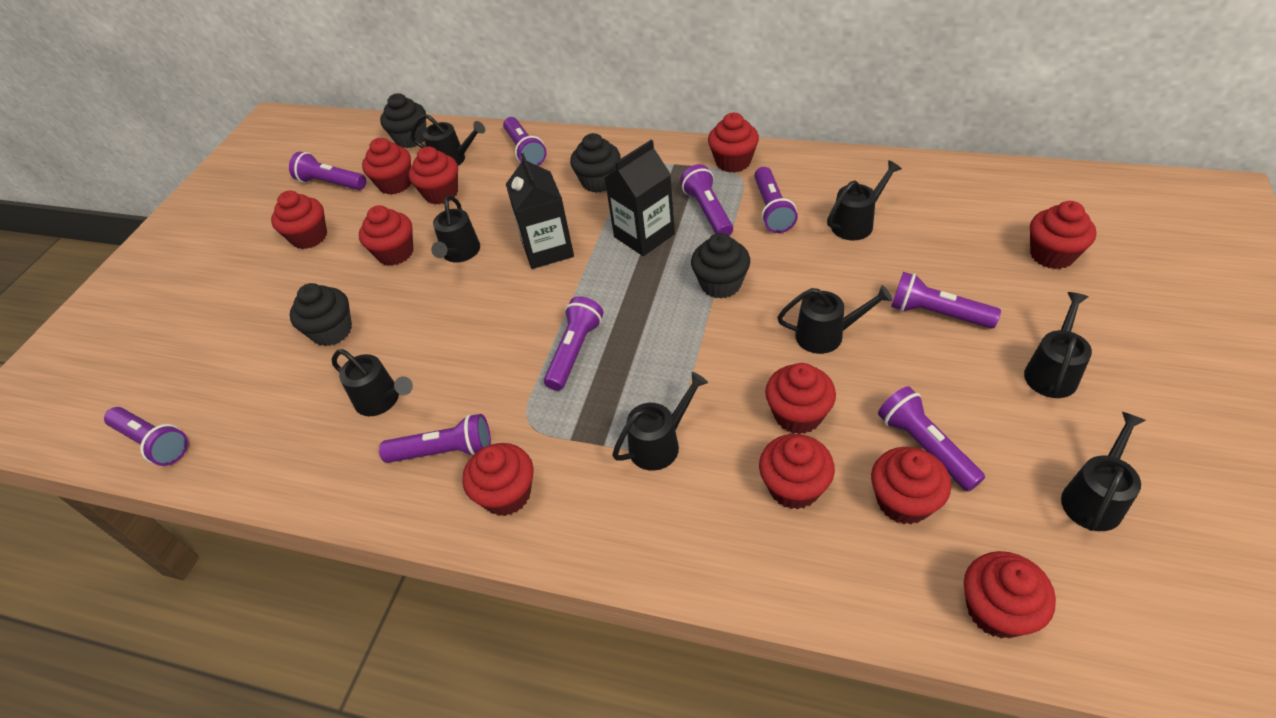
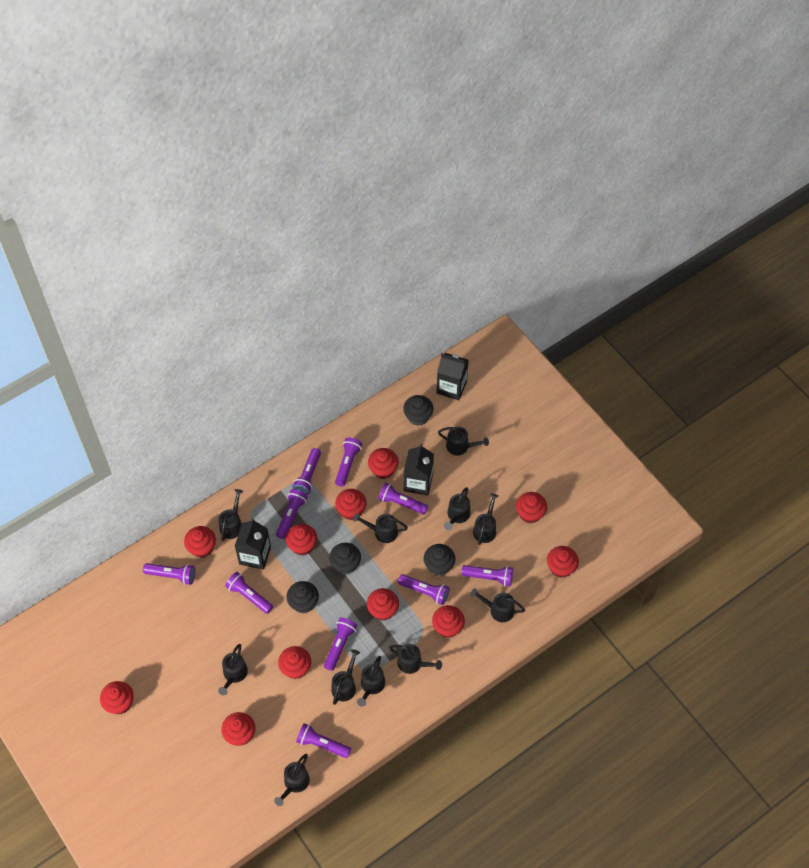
black carton: 2 -> 3
black watering can: 8 -> 11
purple flashlight: 9 -> 10

